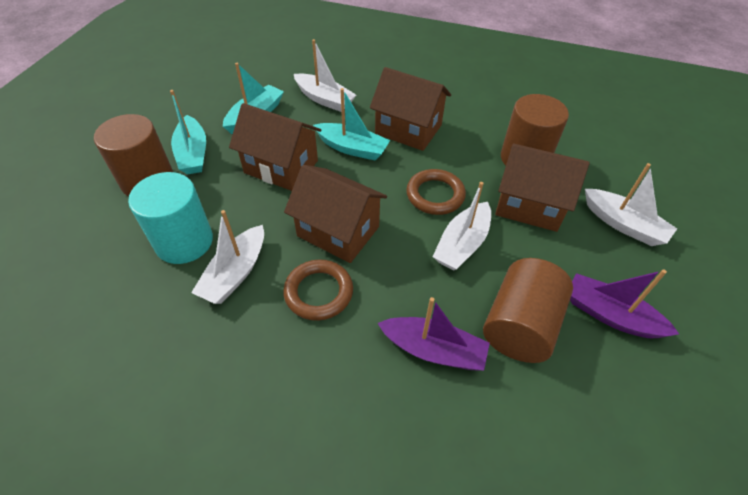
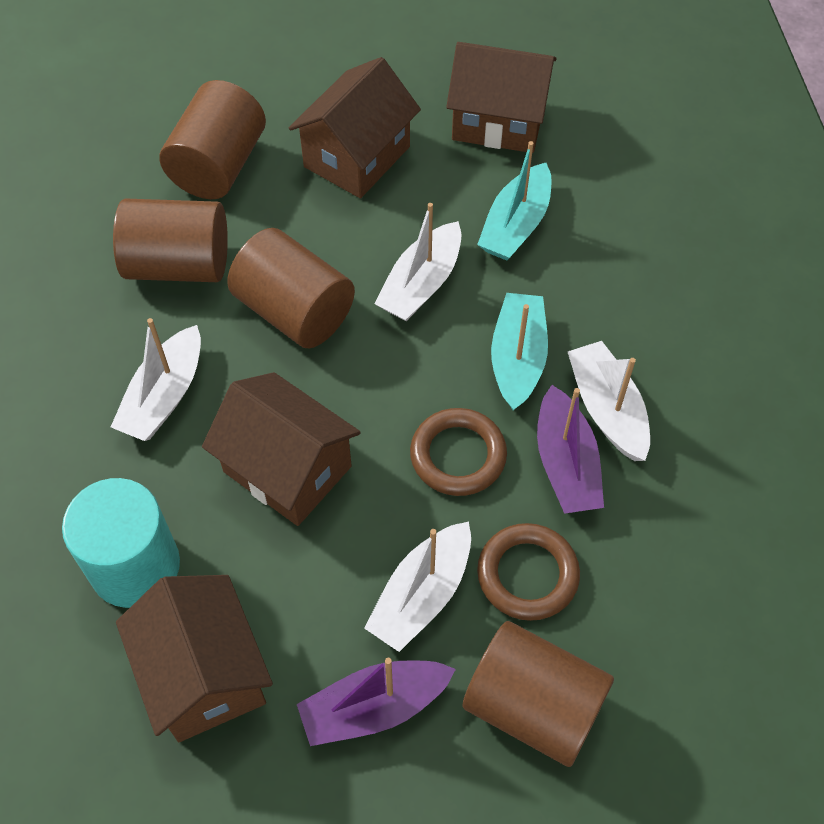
brown cylinder: 3 -> 4
turquoise boat: 3 -> 2

